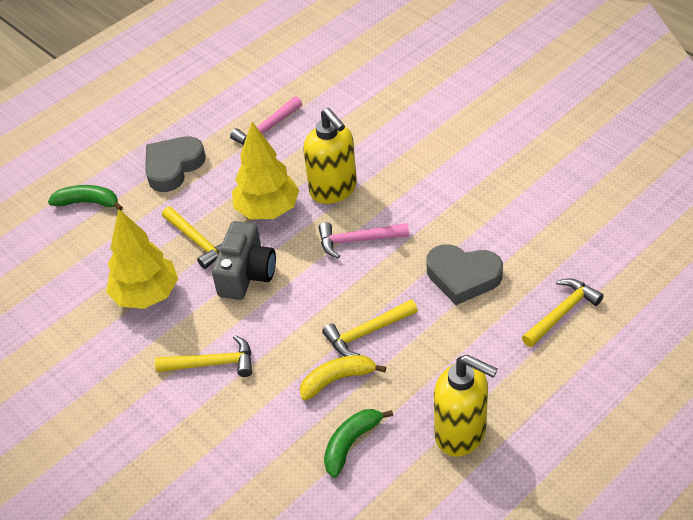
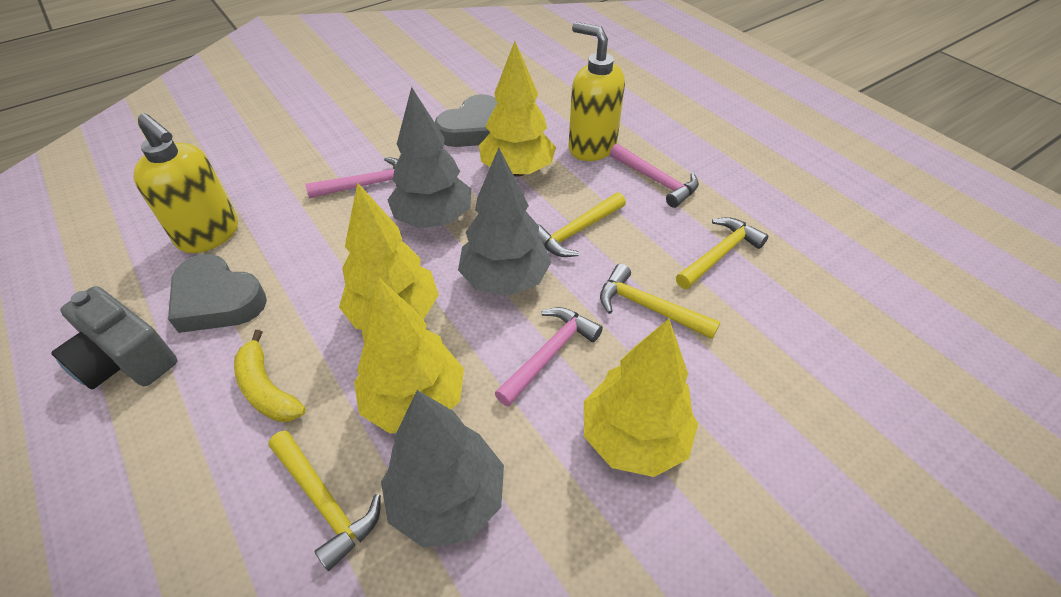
green banana: 2 -> 0
grey tree: 0 -> 3
pink hammer: 2 -> 3
yellow tree: 2 -> 4

